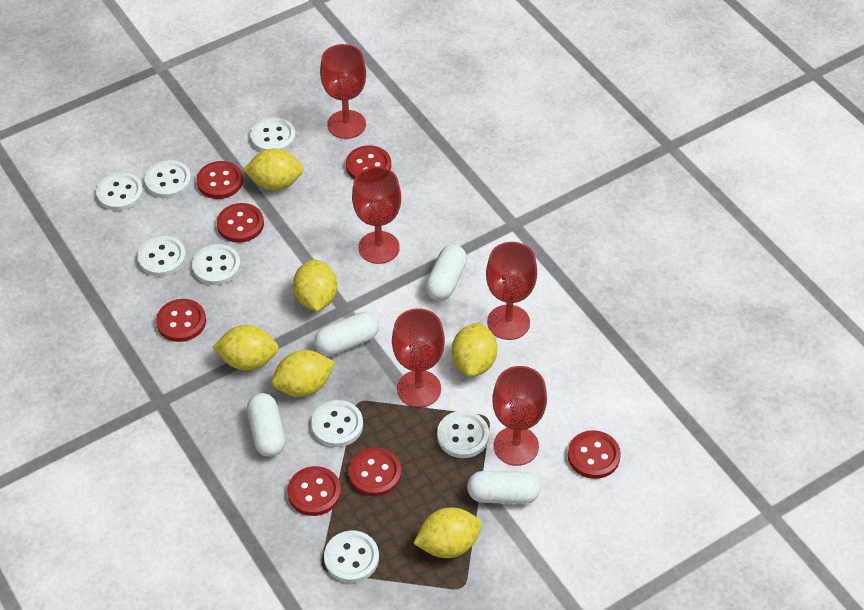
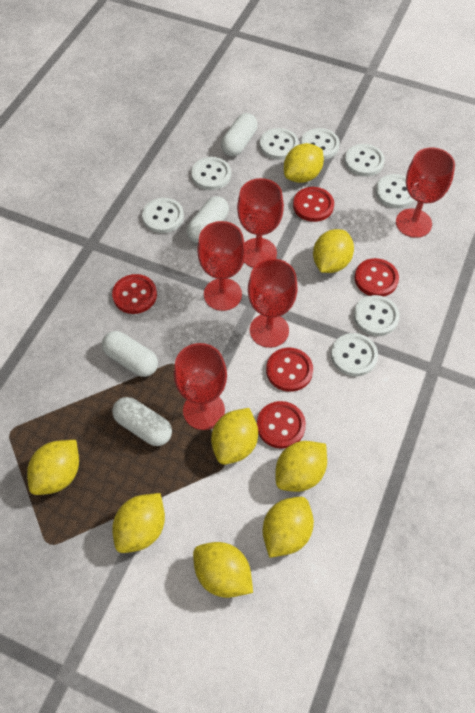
red button: 7 -> 5
yellow lemon: 6 -> 8

